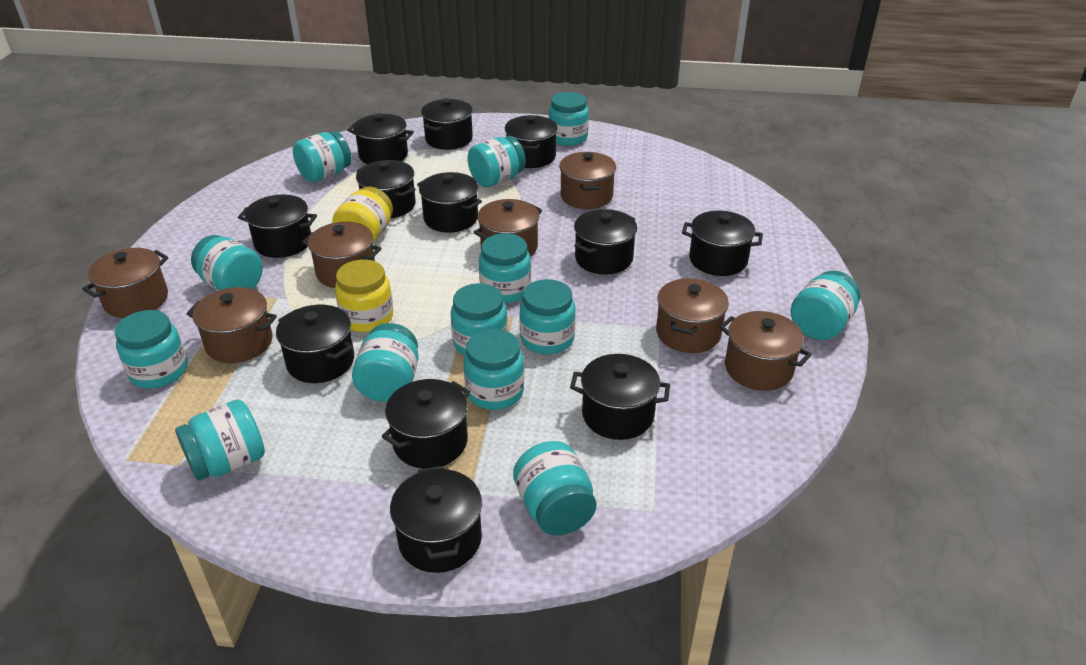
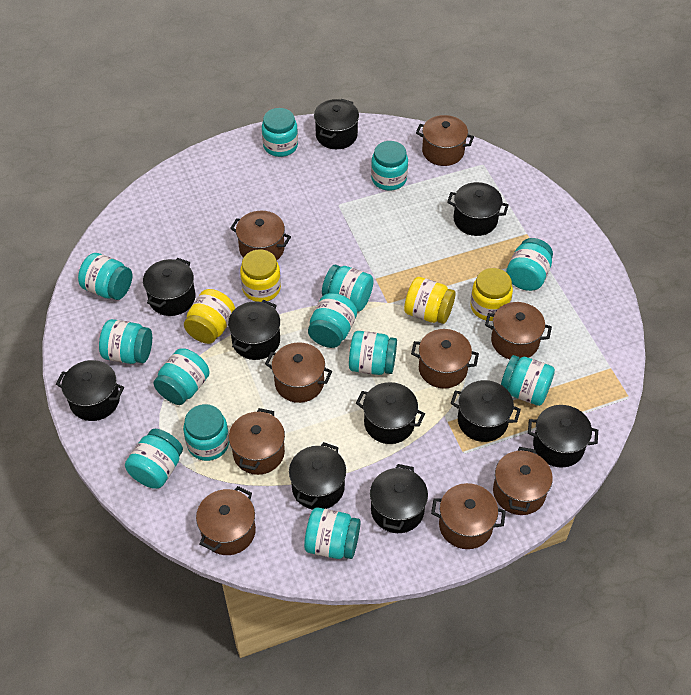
black pot: 12 -> 10
brown pot: 7 -> 9
yellow jar: 2 -> 4

